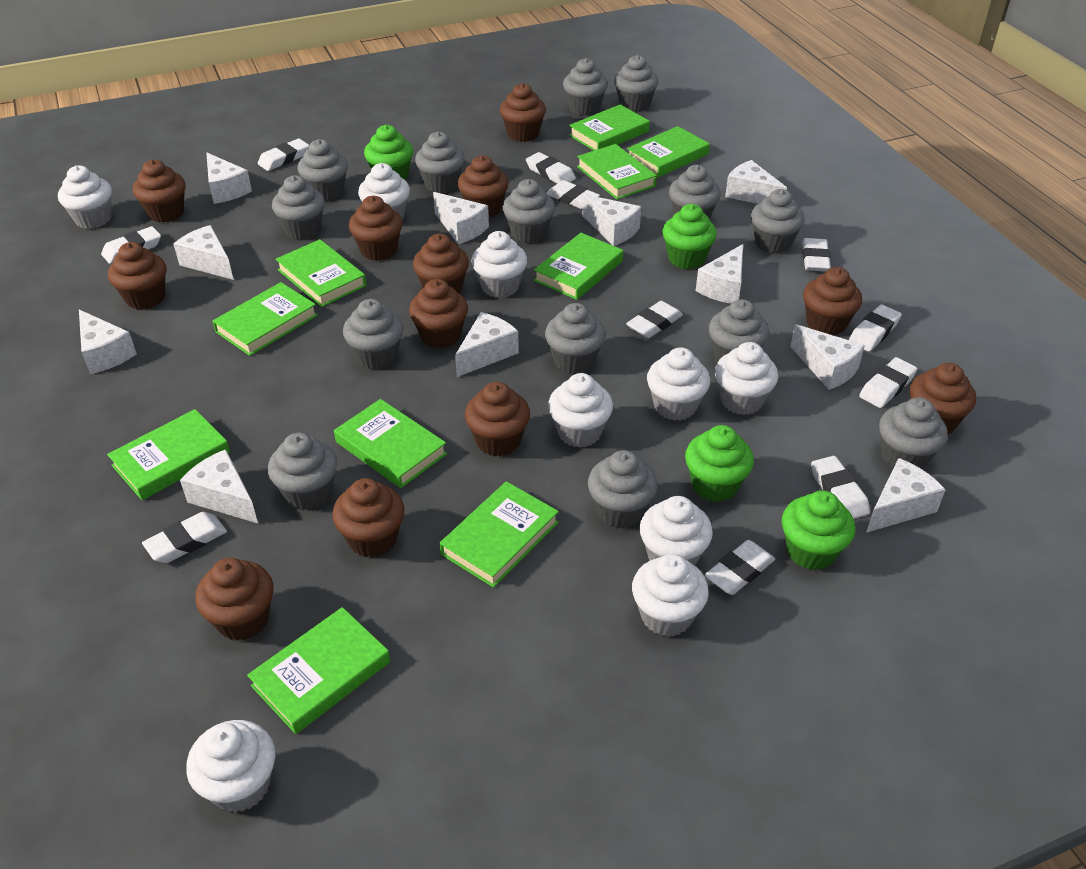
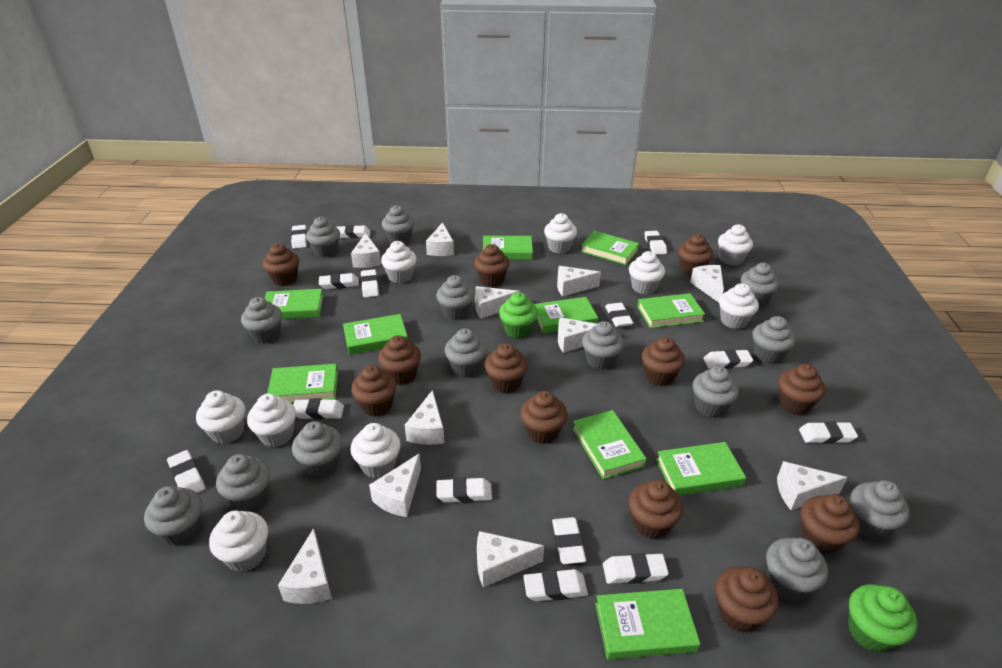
green cupcake: 4 -> 2
white eraser: 11 -> 14

